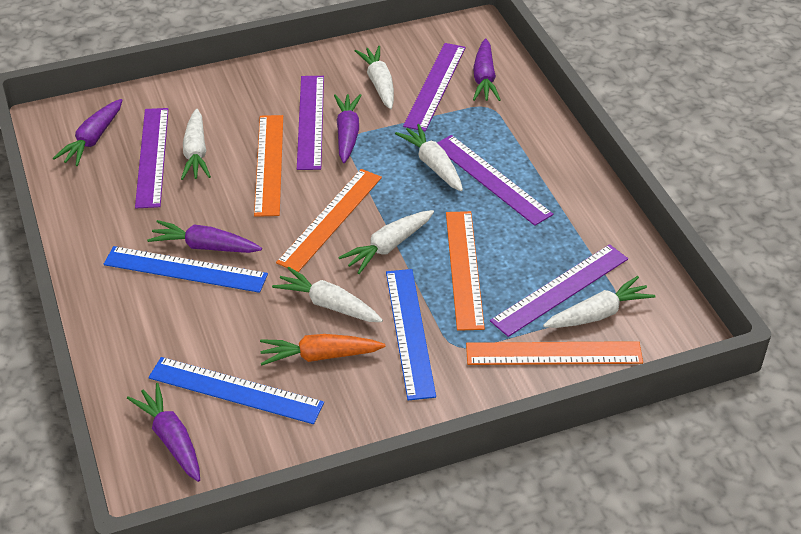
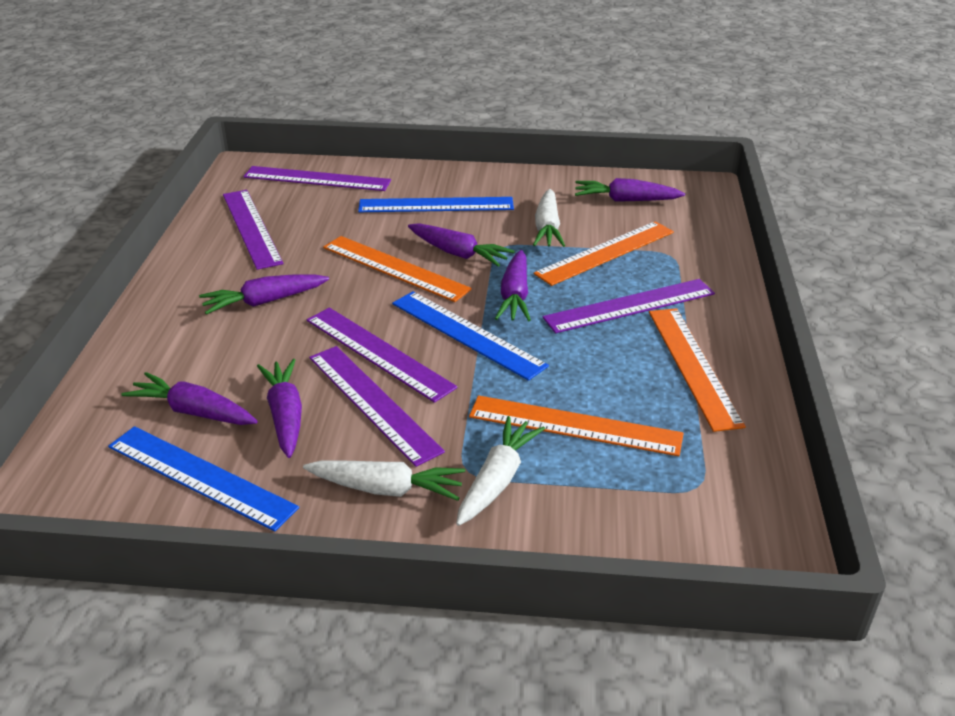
orange carrot: 1 -> 0
purple carrot: 5 -> 6
white carrot: 6 -> 3

